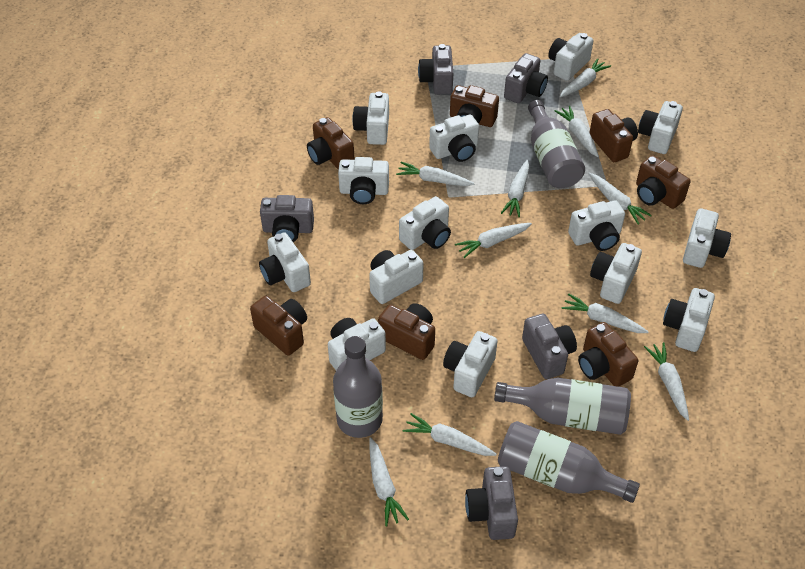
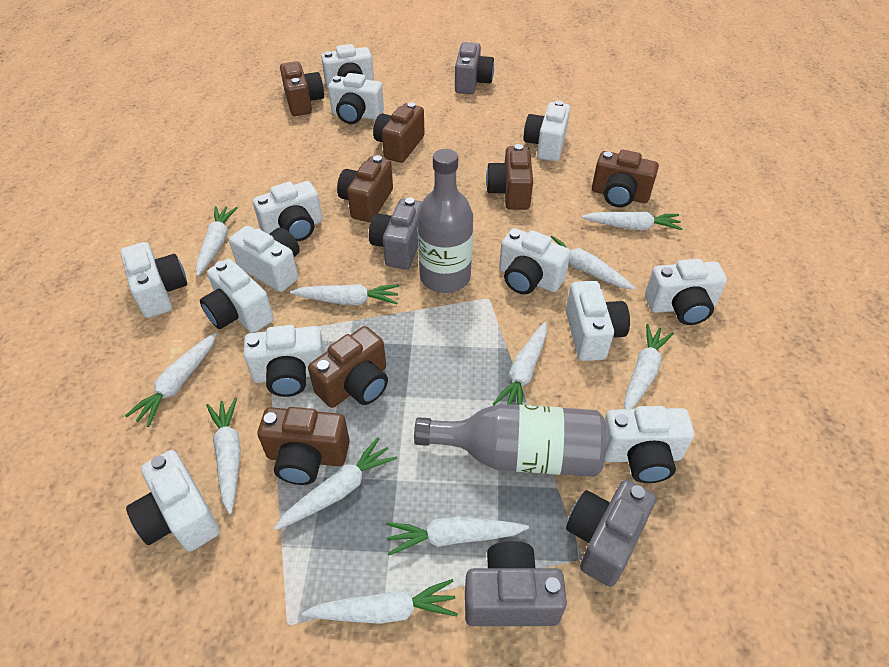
grey bottle: 4 -> 2
grey camera: 5 -> 4
white camera: 14 -> 13
white carrot: 10 -> 11

